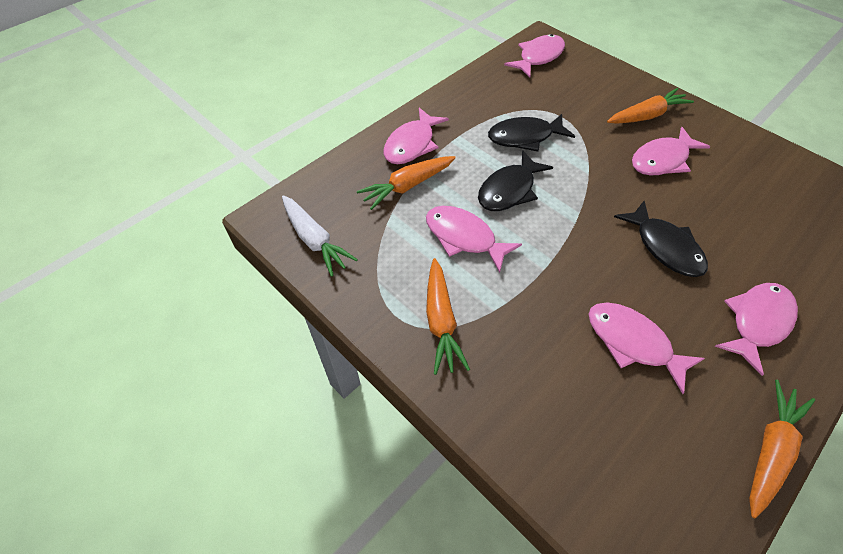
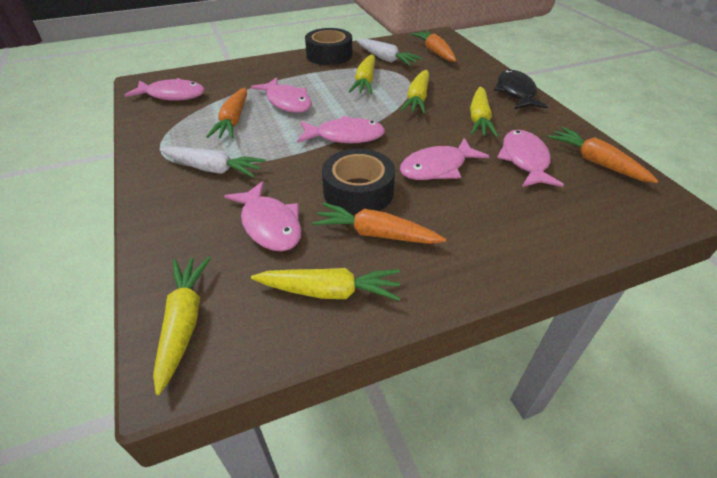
black fish: 3 -> 1
black tape: 0 -> 2
white carrot: 1 -> 2
yellow carrot: 0 -> 5

